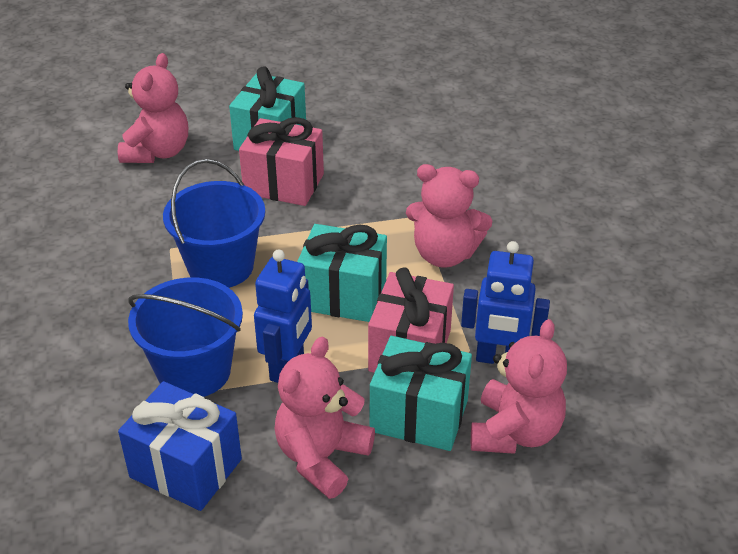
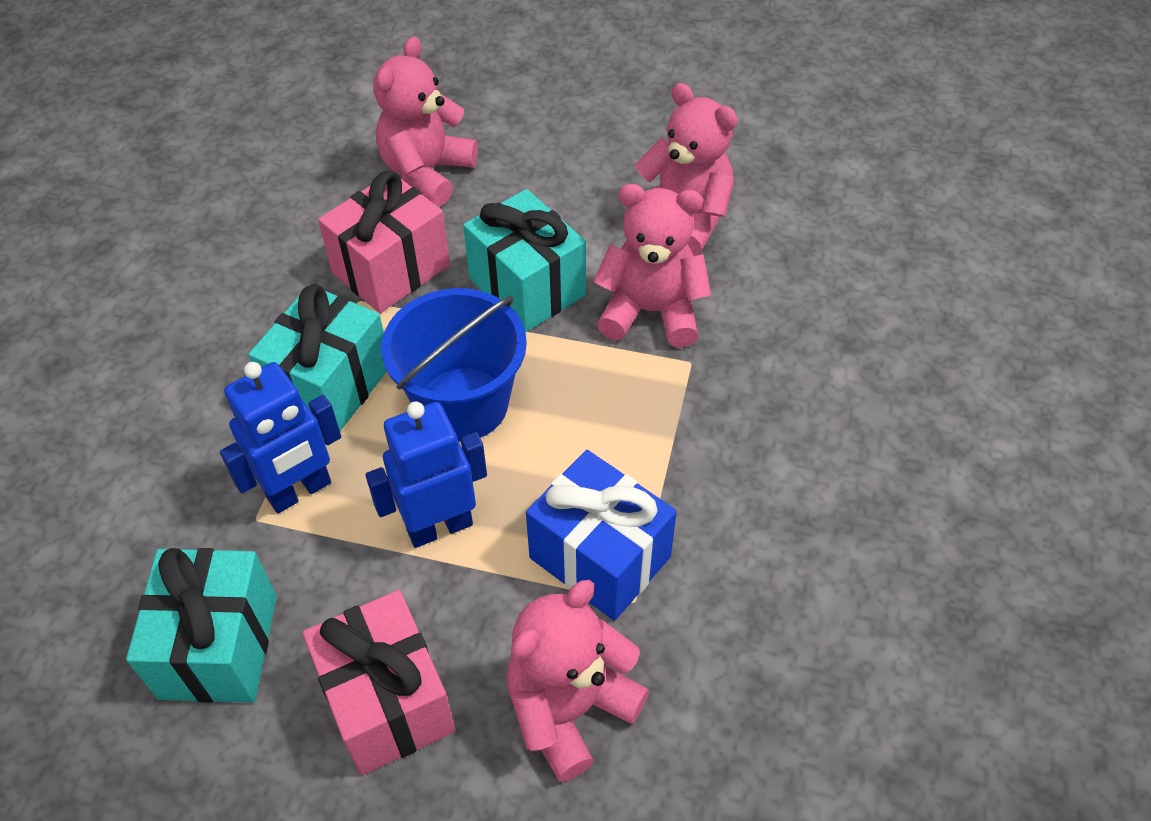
blue bucket: 2 -> 1

